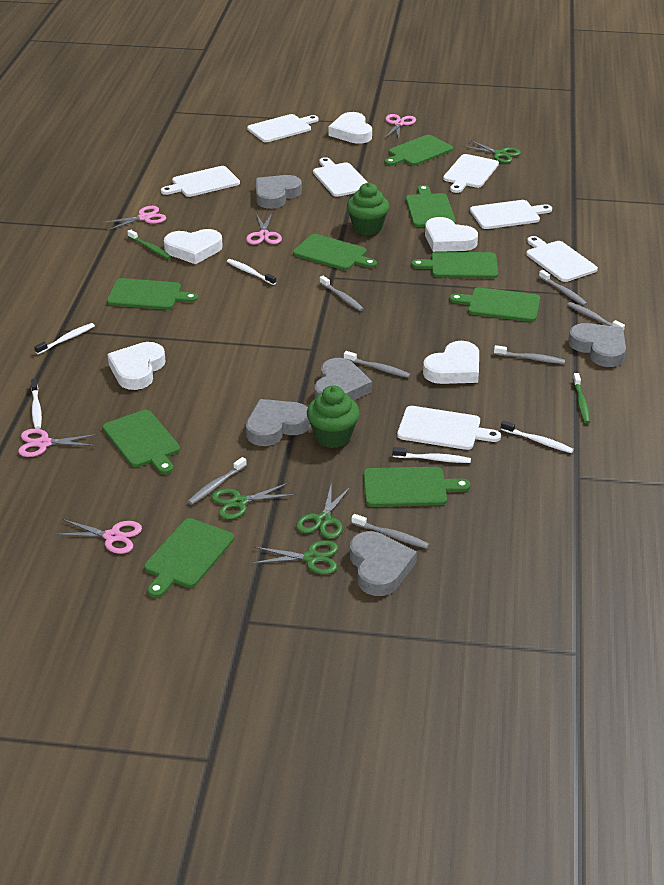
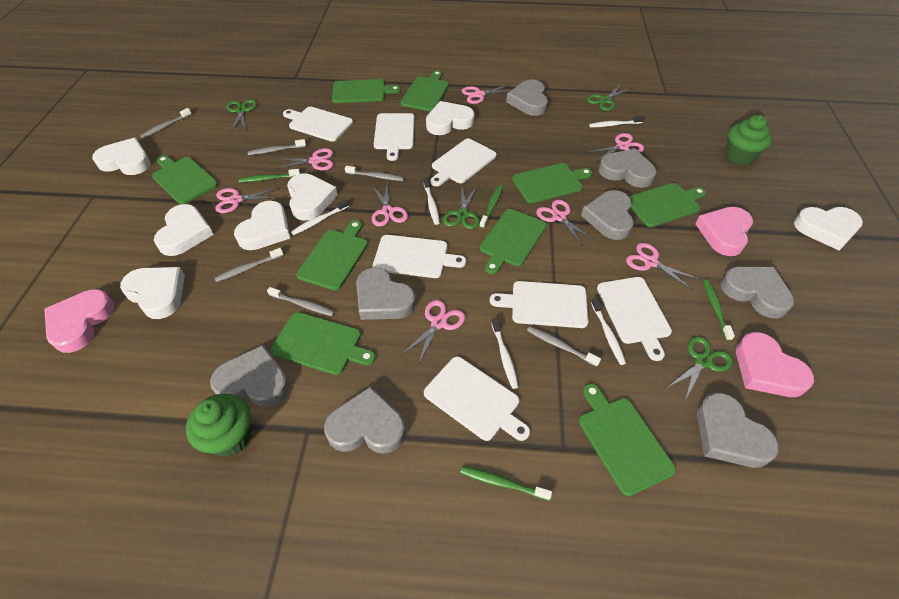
green toothbrush: 2 -> 4
grey heart: 5 -> 8
grey toothbrush: 7 -> 6
pink heart: 0 -> 3
pink scissors: 5 -> 8
white heart: 5 -> 7

